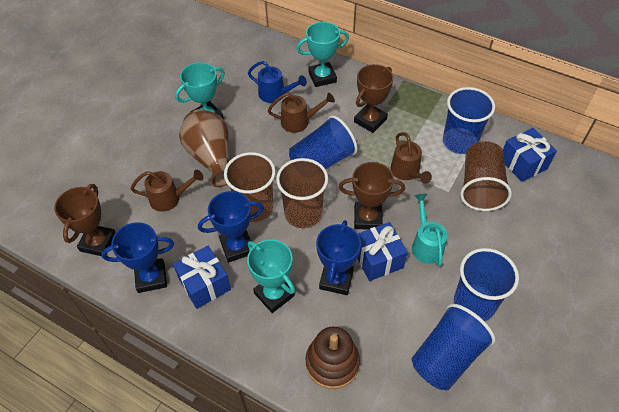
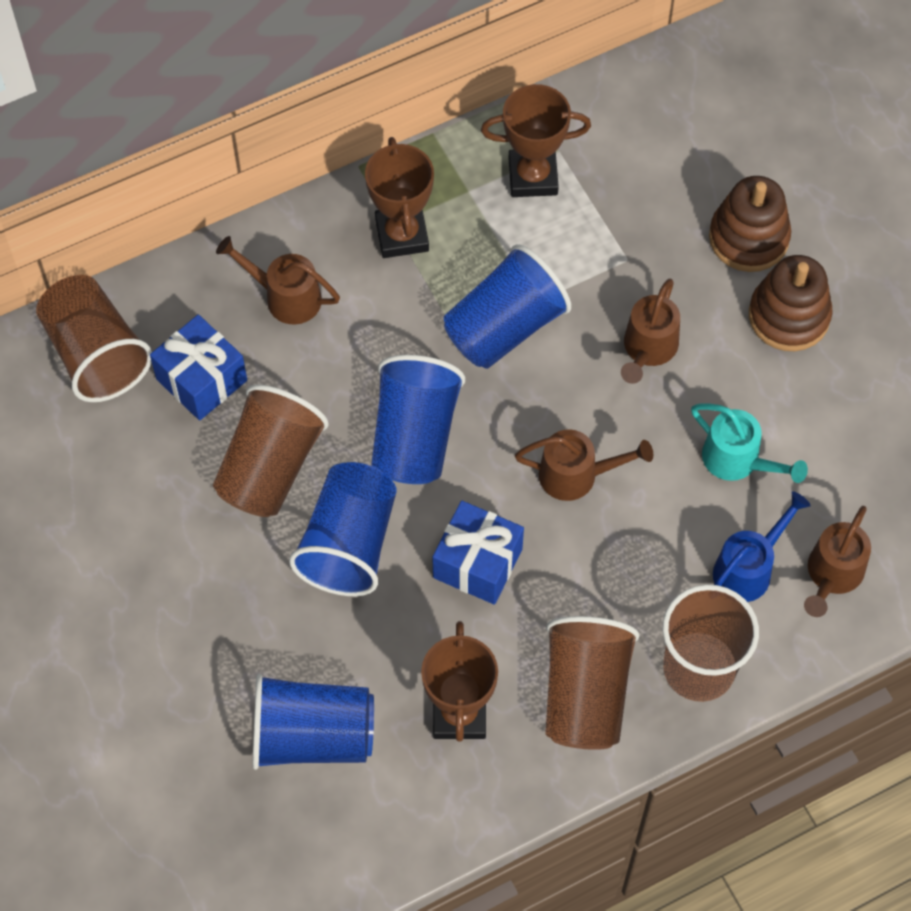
blue gift: 3 -> 2
blue trophy: 3 -> 0
brown cup: 3 -> 4
brown stacking toy: 1 -> 2
brown vase: 1 -> 0
brown watering can: 3 -> 4
turquoise trophy: 3 -> 0

